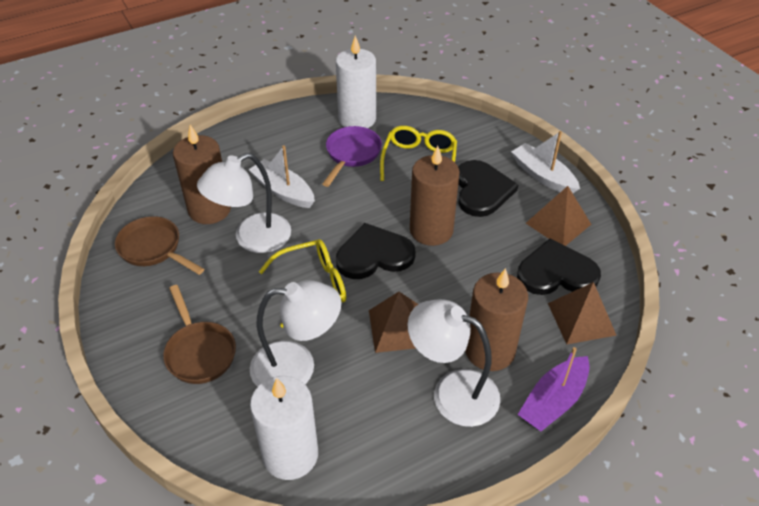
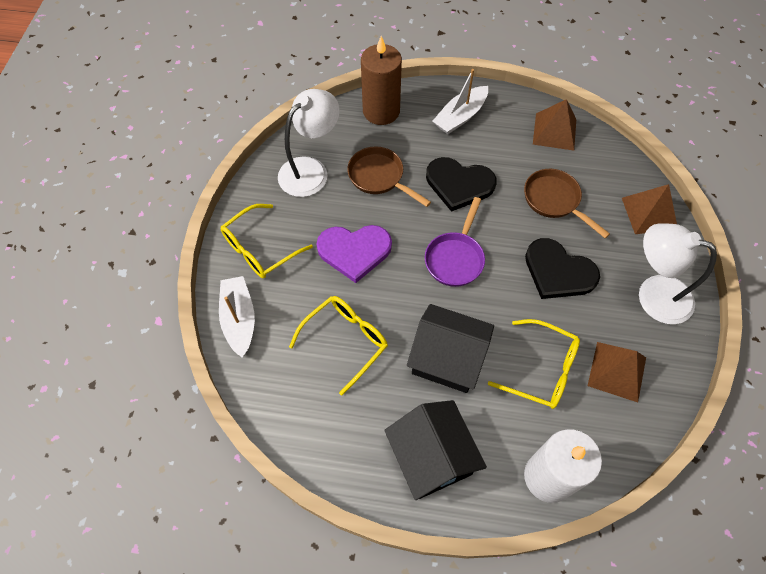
black heart: 3 -> 2
black house: 0 -> 2
brown candle: 3 -> 1
purple boat: 1 -> 0
purple heart: 0 -> 1
white candle: 2 -> 1
white lamp: 3 -> 2
yellow glasses: 2 -> 3

